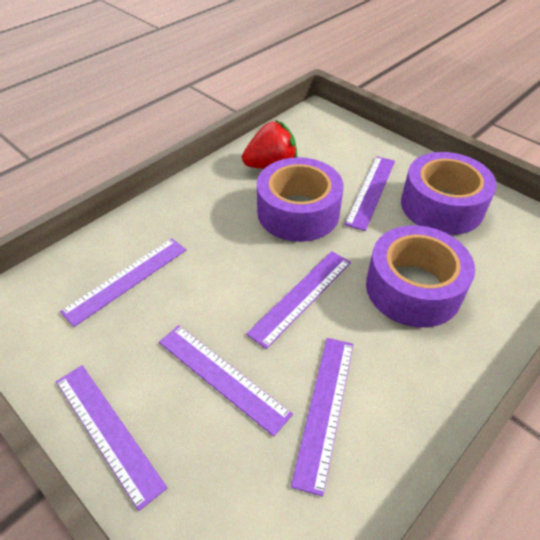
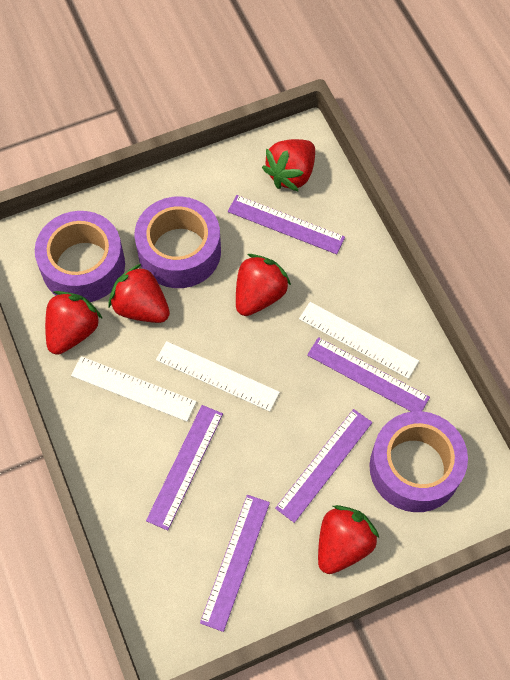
purple ruler: 6 -> 5
red strawberry: 1 -> 5
white ruler: 0 -> 3

